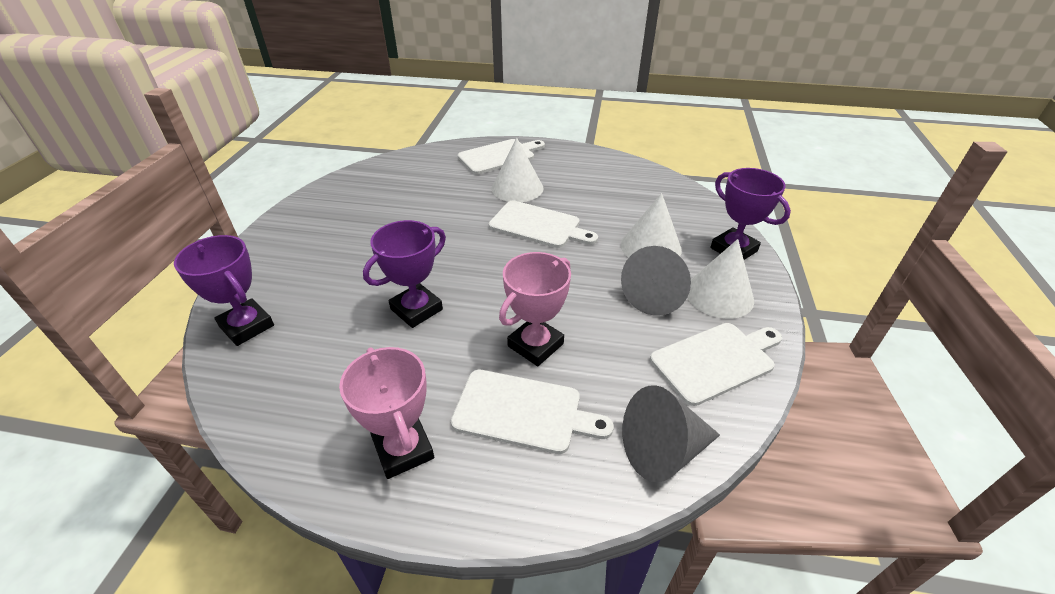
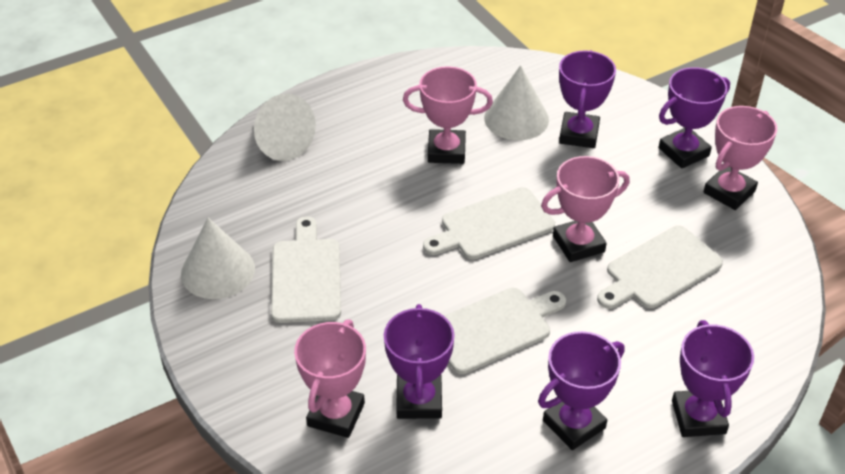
grey cone: 2 -> 0
pink trophy: 2 -> 4
purple trophy: 3 -> 5

